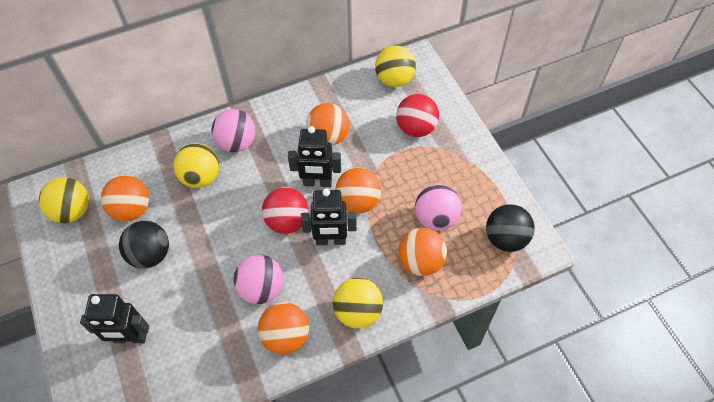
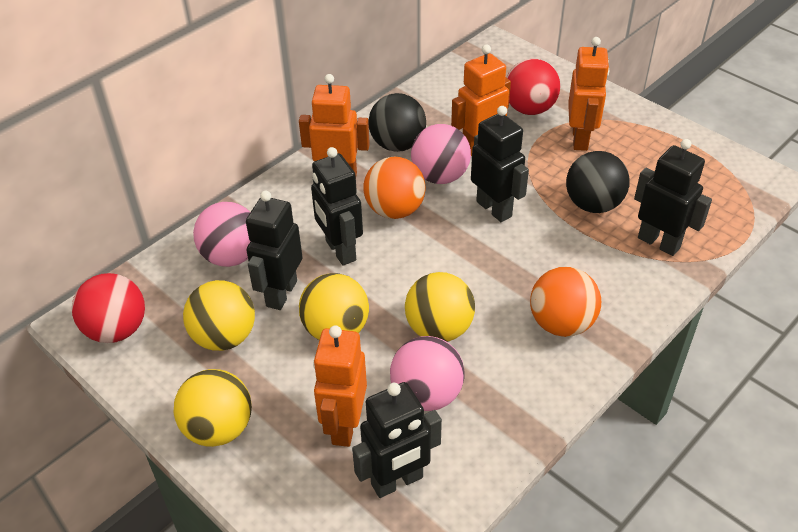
black robot: 3 -> 5
orange ball: 5 -> 2
orange robot: 0 -> 4

